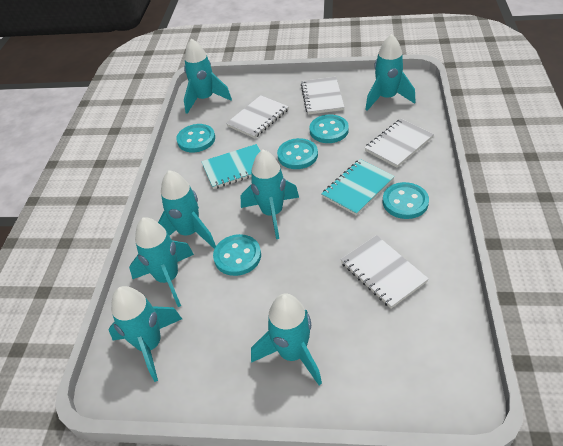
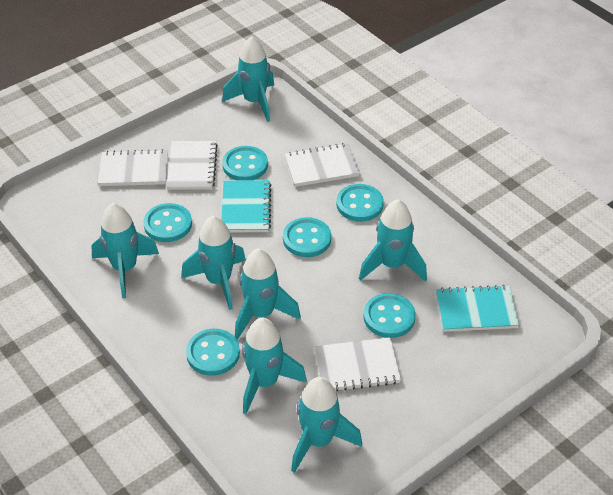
turquoise button: 5 -> 6

